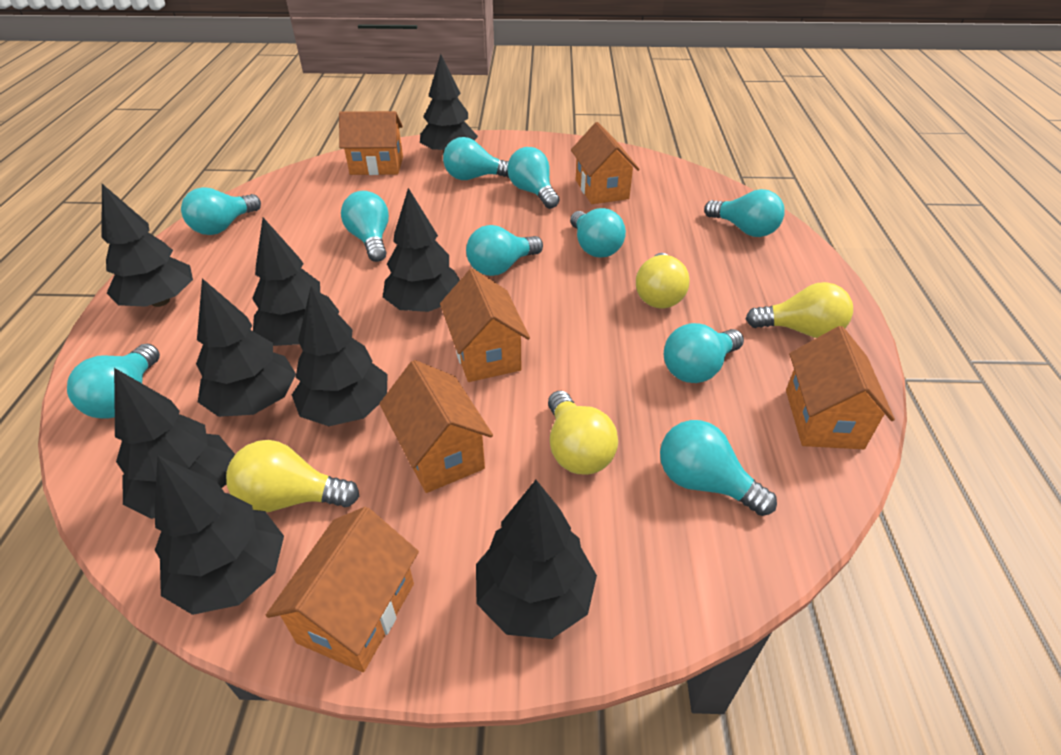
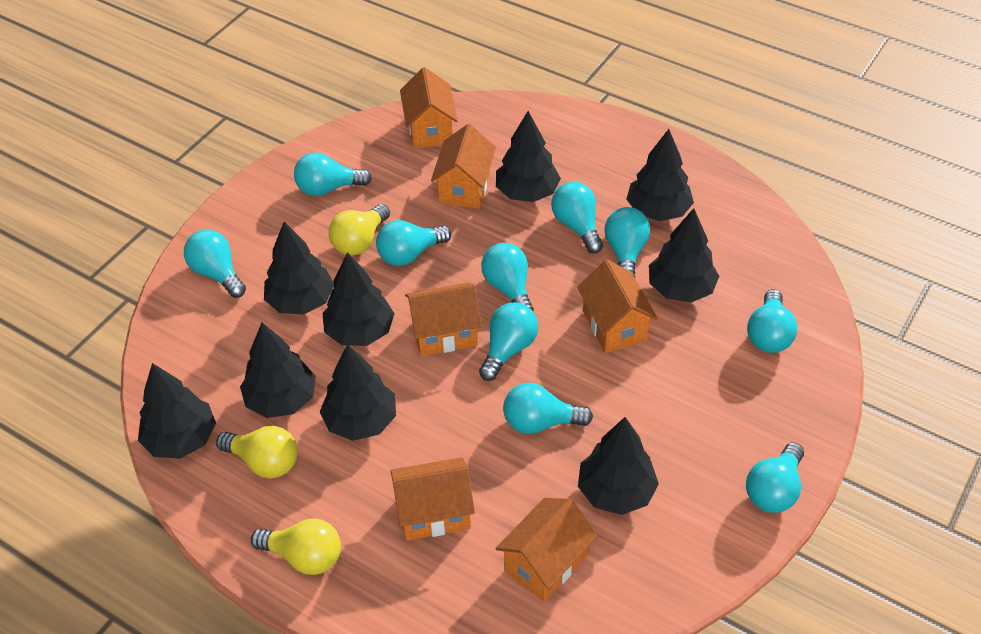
yellow light bulb: 4 -> 3

